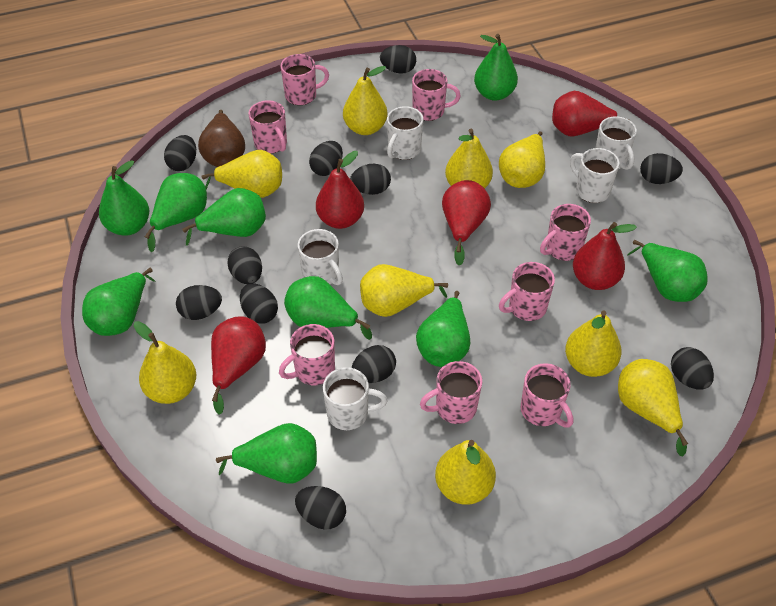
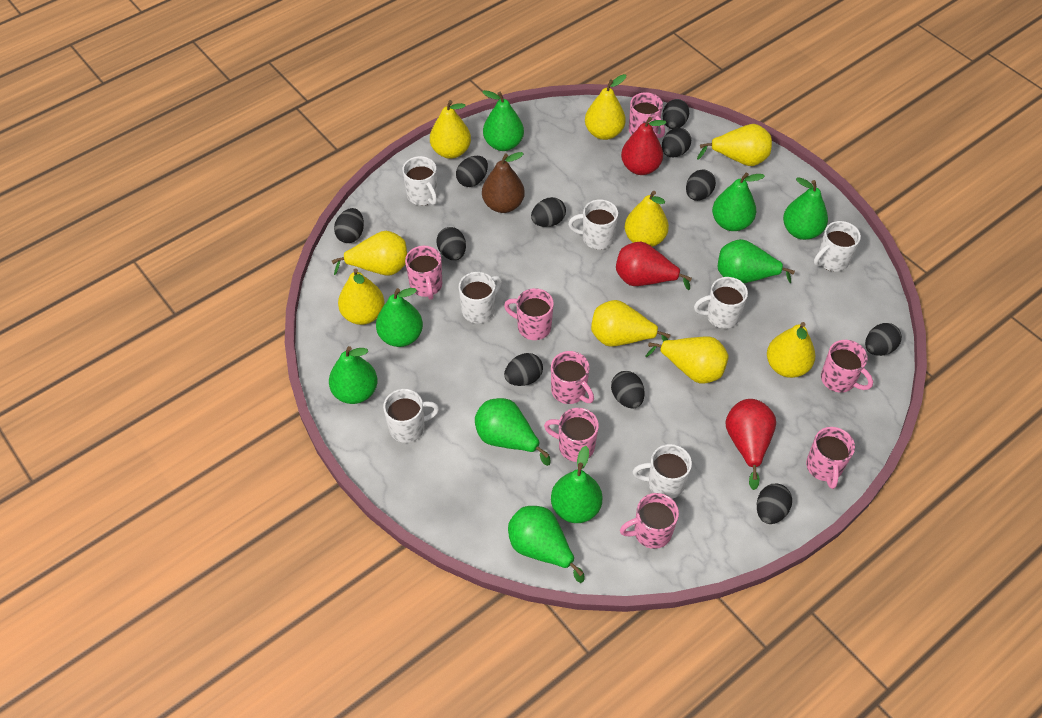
red pear: 5 -> 3
white mug: 5 -> 7

